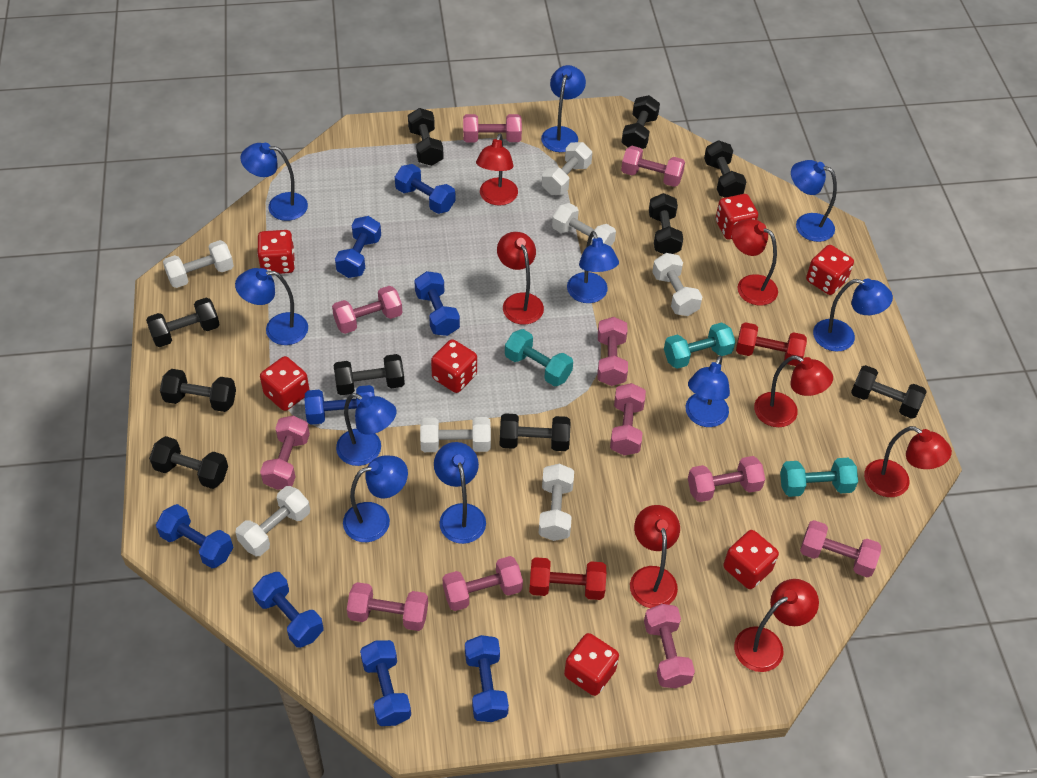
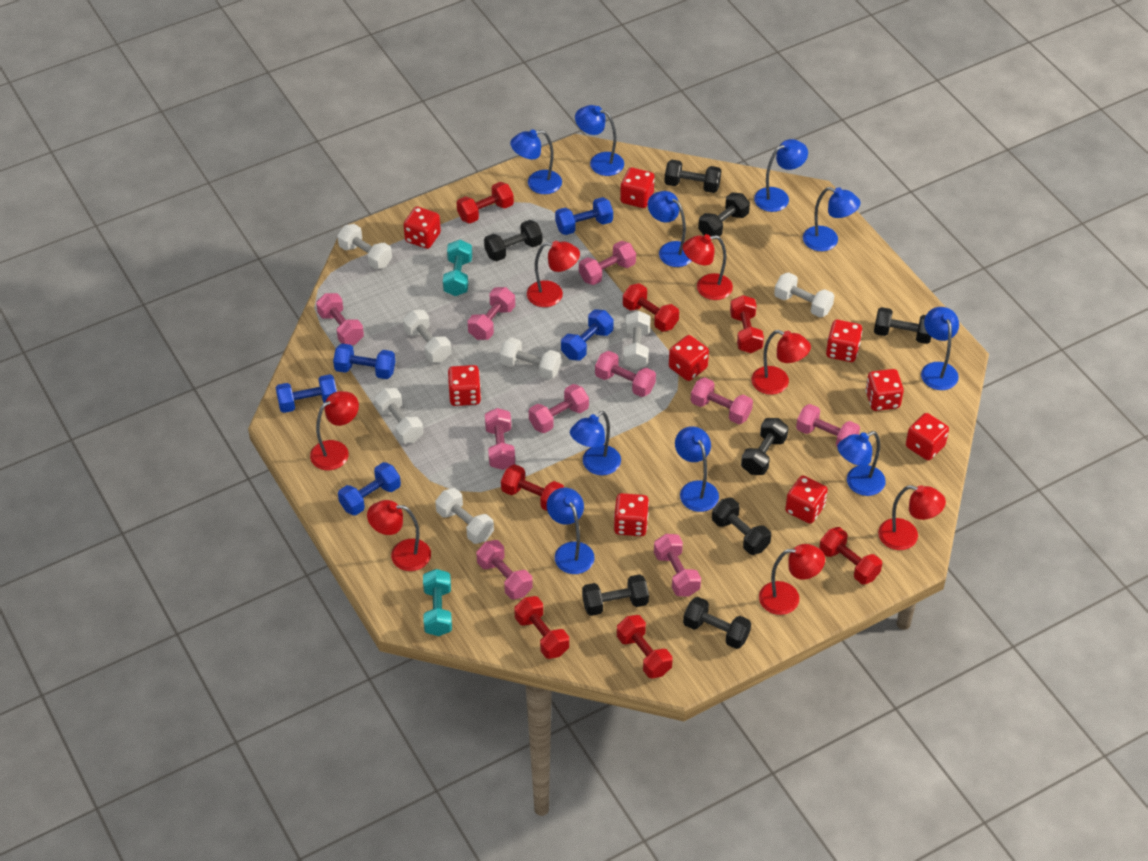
black dumbbell: 10 -> 8
blue dumbbell: 8 -> 5
pink dumbbell: 11 -> 10
red dice: 7 -> 9
red dumbbell: 2 -> 7
turquoise dumbbell: 3 -> 2

